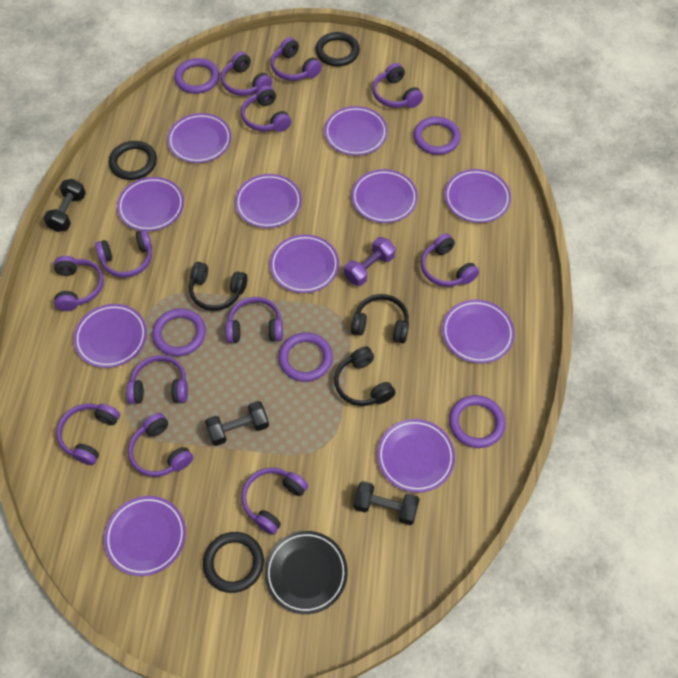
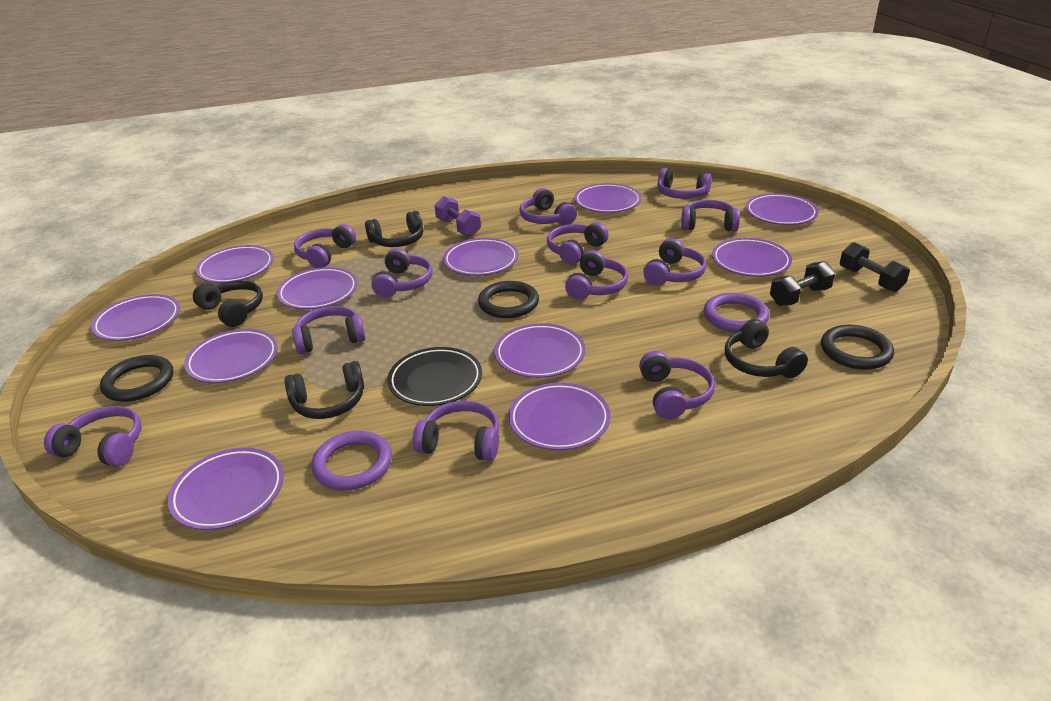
black dumbbell: 3 -> 2
black headphones: 3 -> 4
purple ring: 5 -> 2

